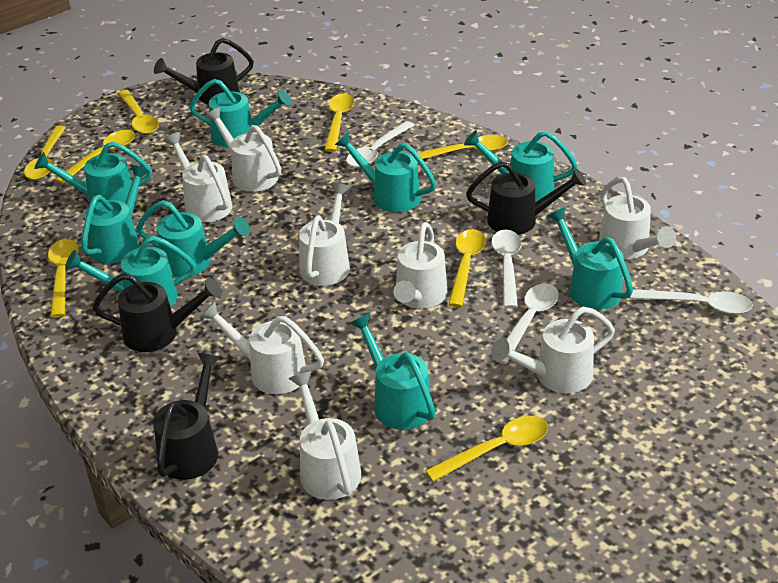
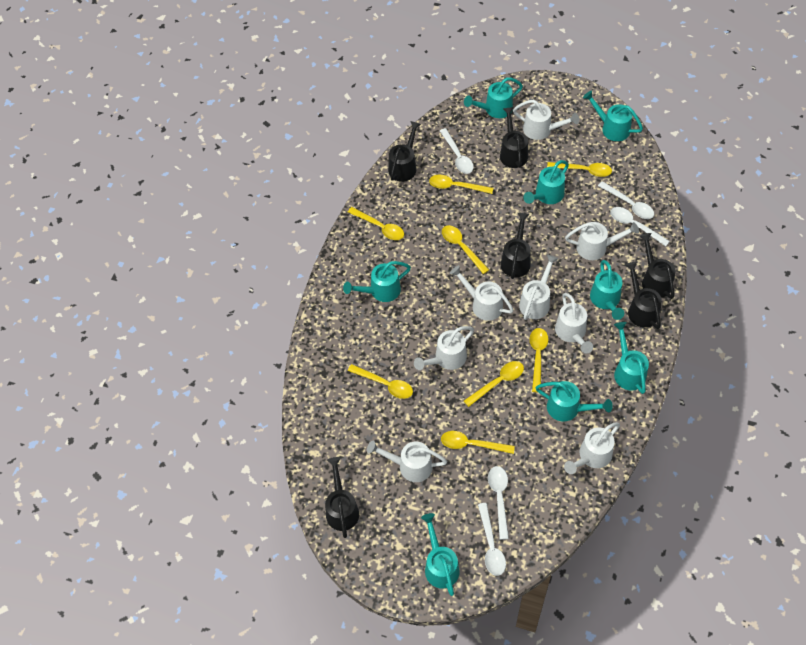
black watering can: 4 -> 6
turquoise watering can: 9 -> 8
white spoon: 4 -> 5

